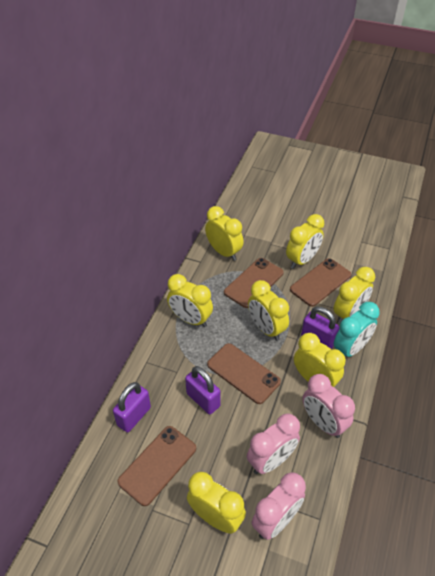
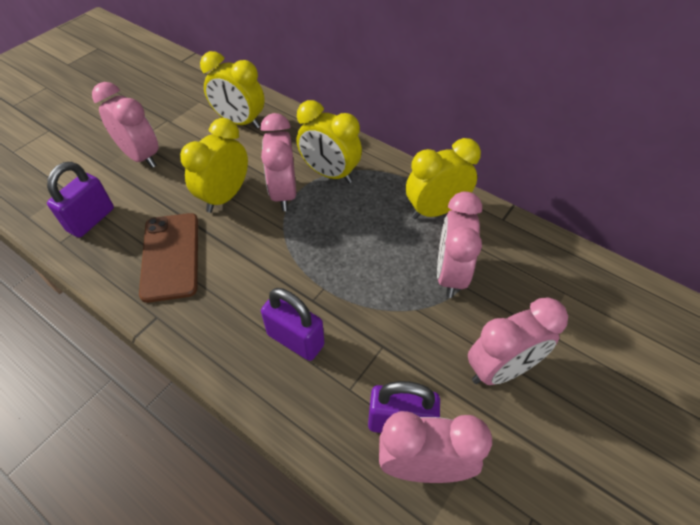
brown phone: 4 -> 1
pink clock: 3 -> 5
turquoise clock: 1 -> 0
yellow clock: 7 -> 4

